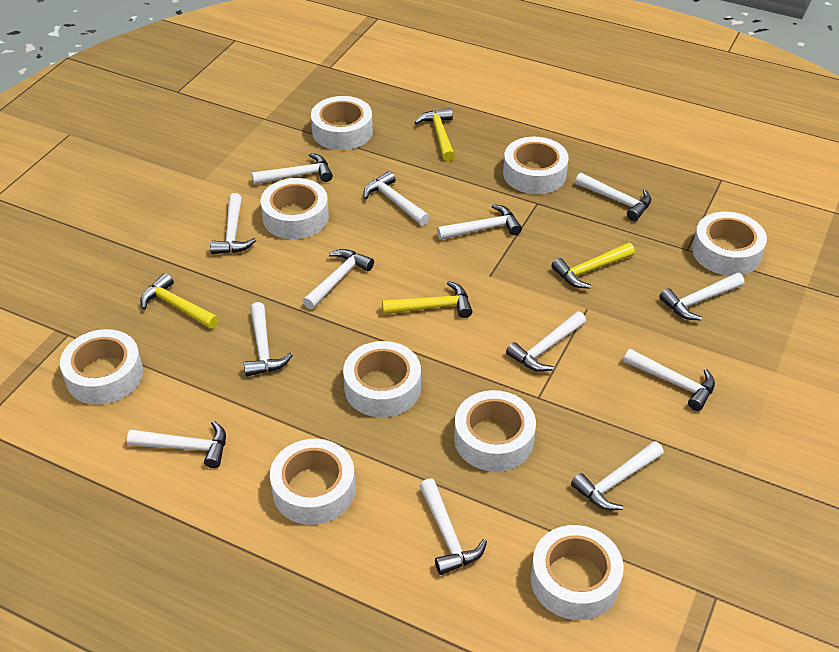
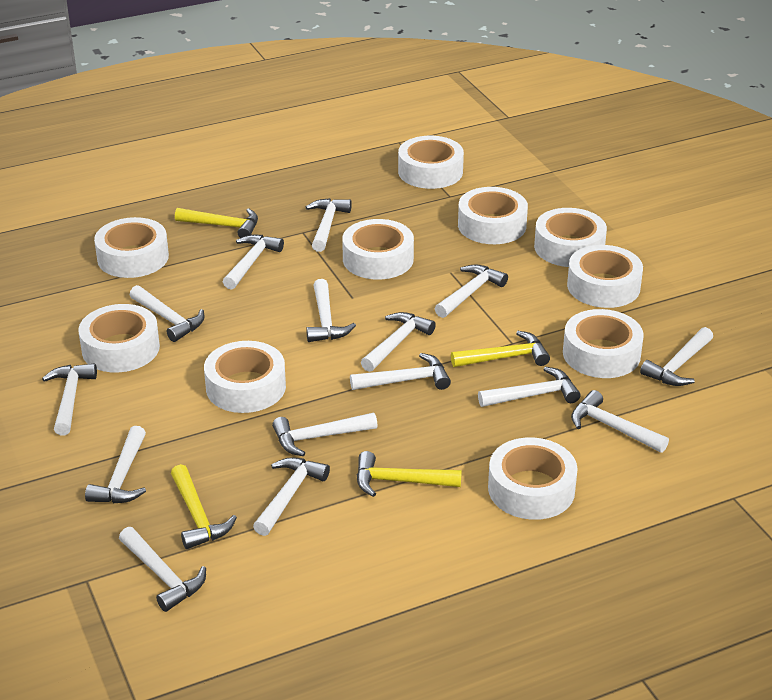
white hammer: 13 -> 15
white tape: 9 -> 10

